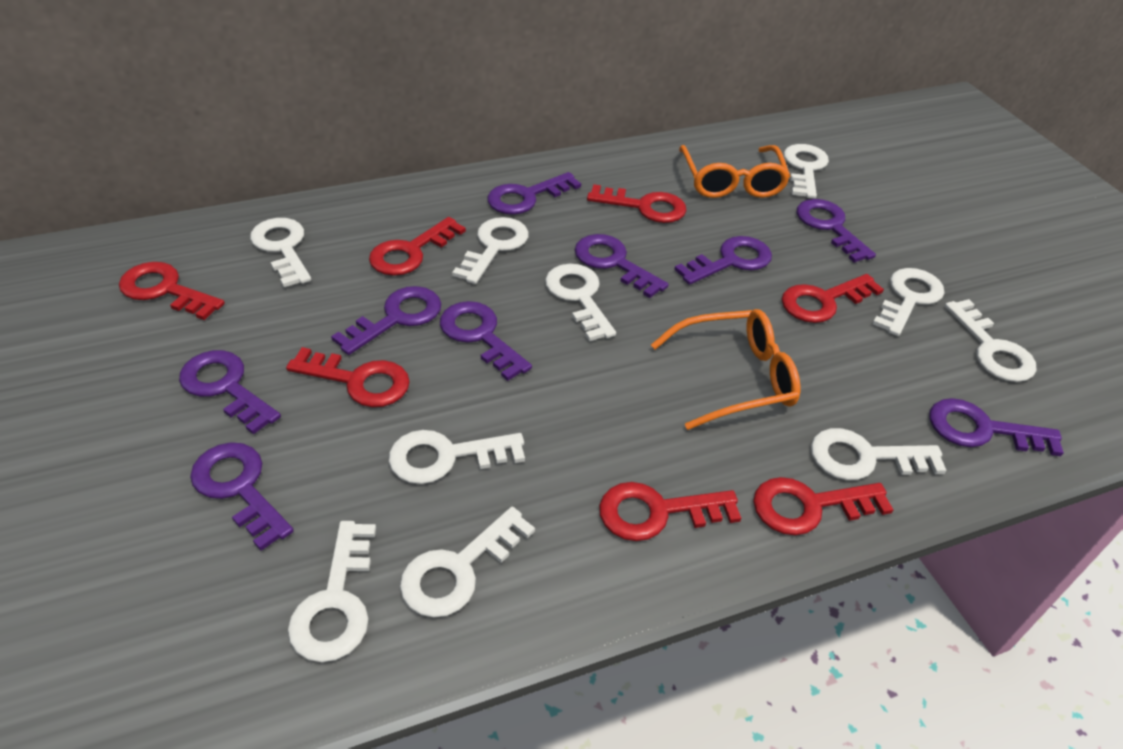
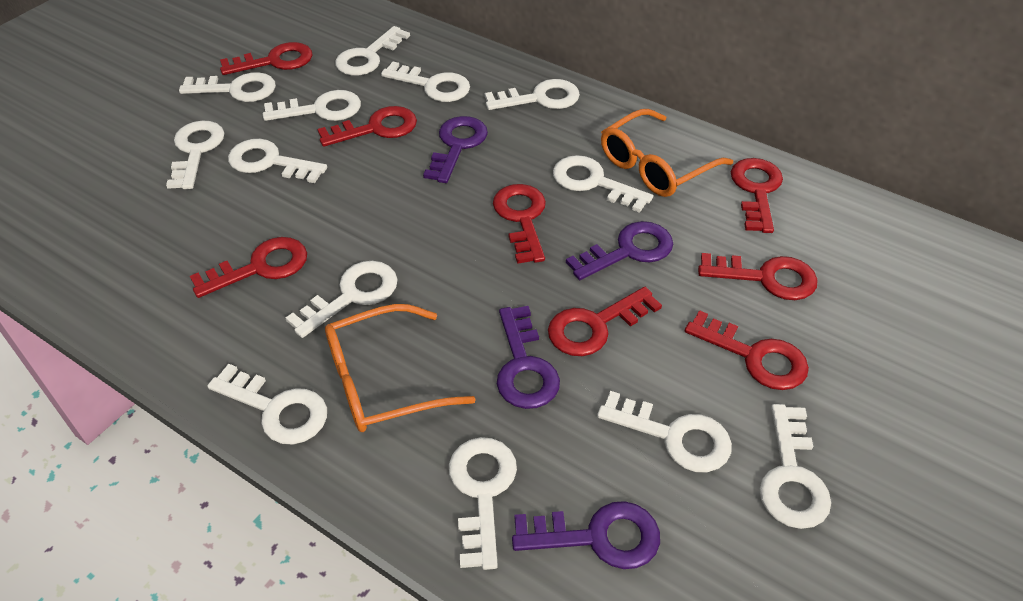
purple key: 9 -> 4
red key: 7 -> 8
white key: 10 -> 13

